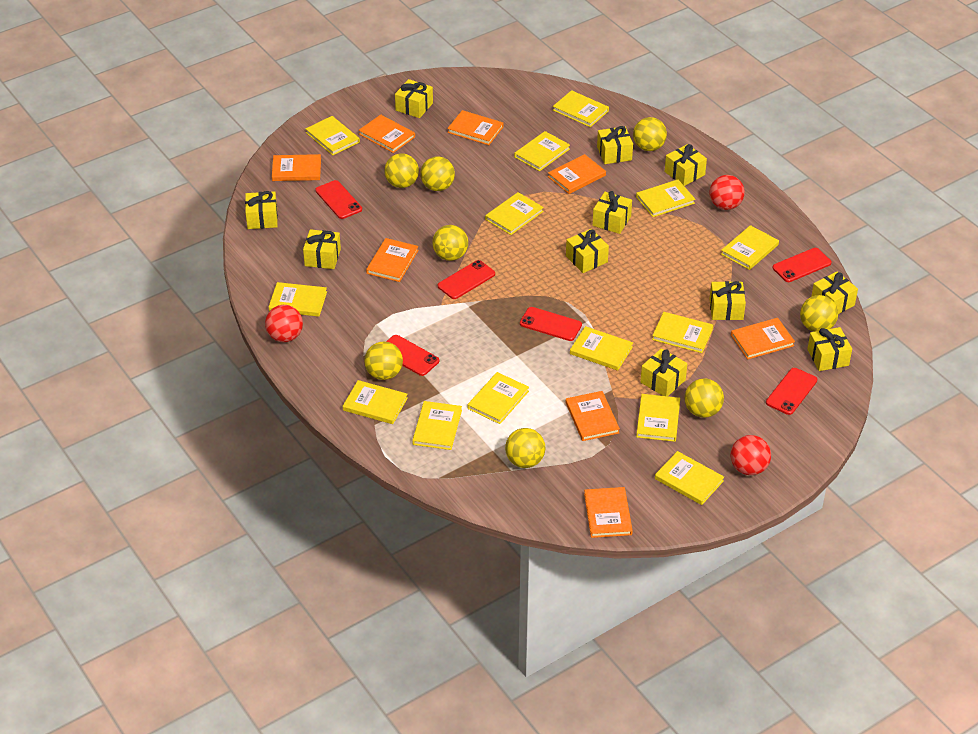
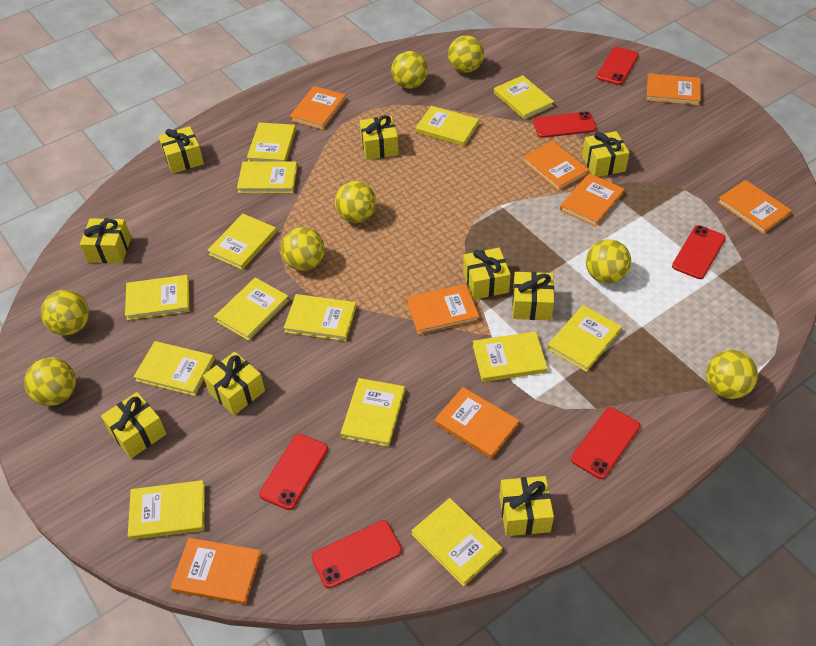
red ball: 3 -> 0
yellow gift: 11 -> 9

